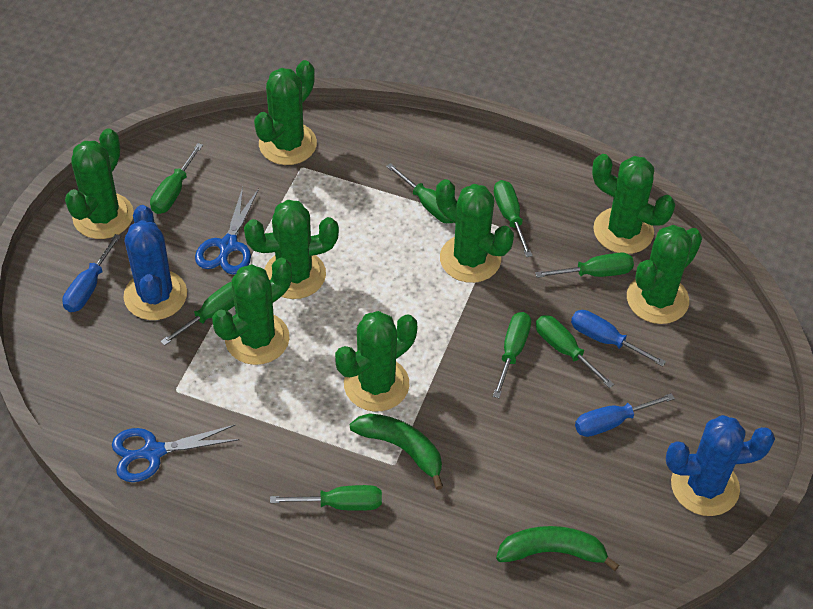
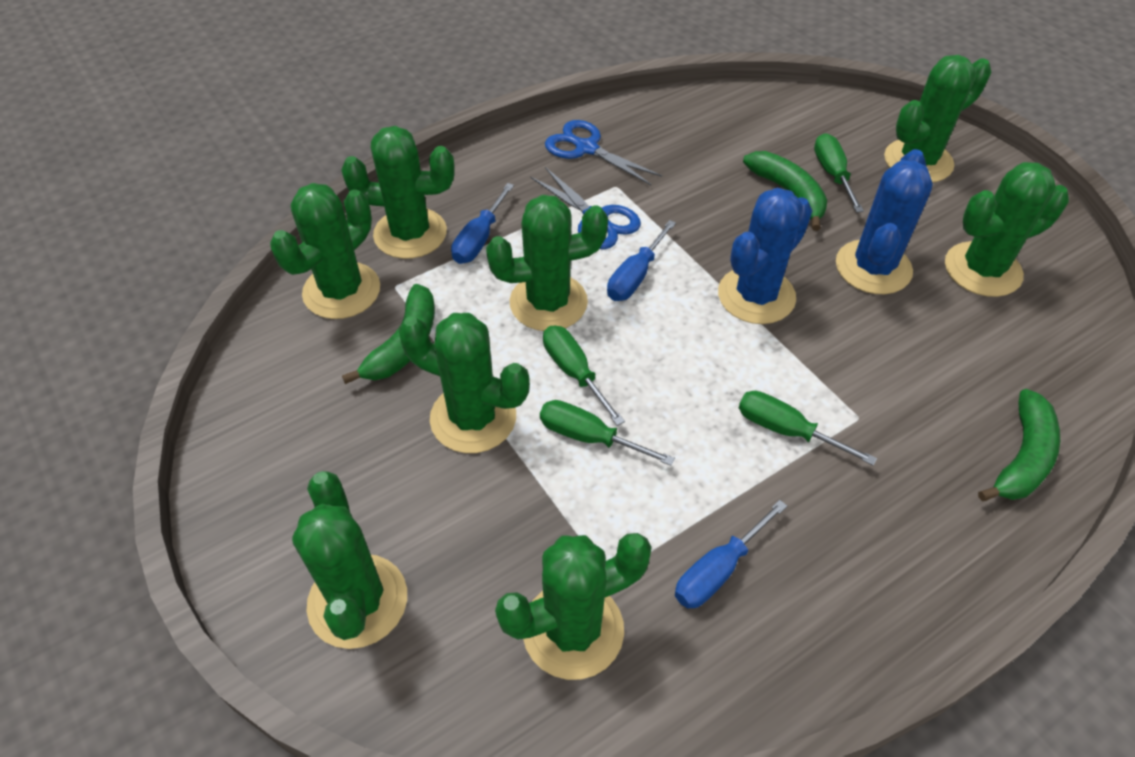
green banana: 2 -> 3
green screwdriver: 8 -> 4

